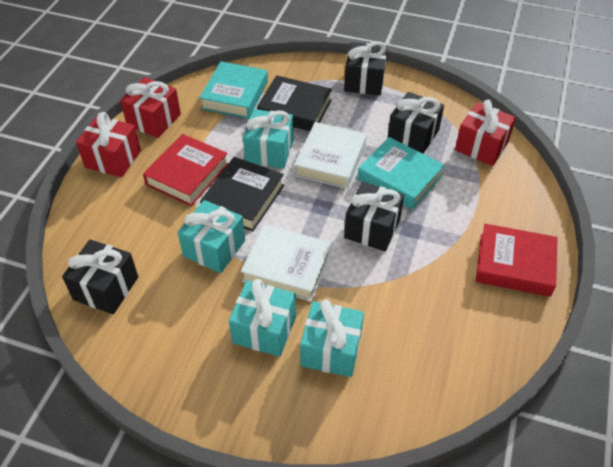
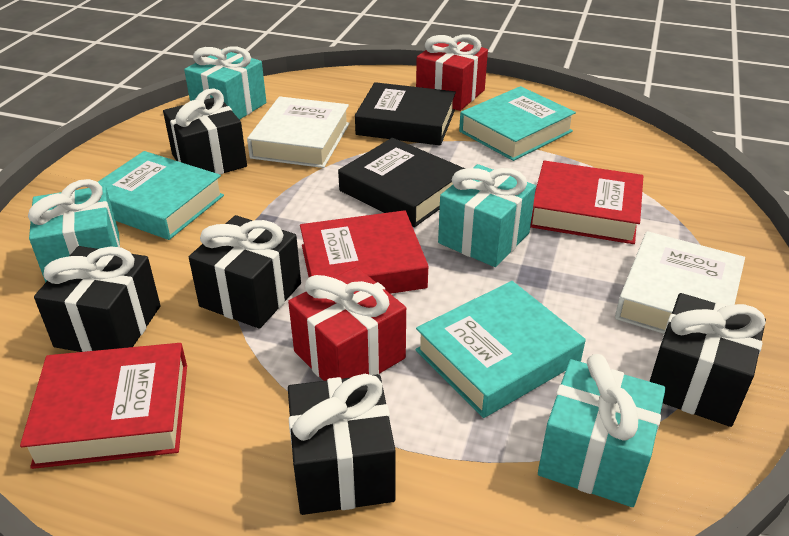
black gift: 4 -> 5
red book: 2 -> 3
red gift: 3 -> 2
turquoise book: 2 -> 3

